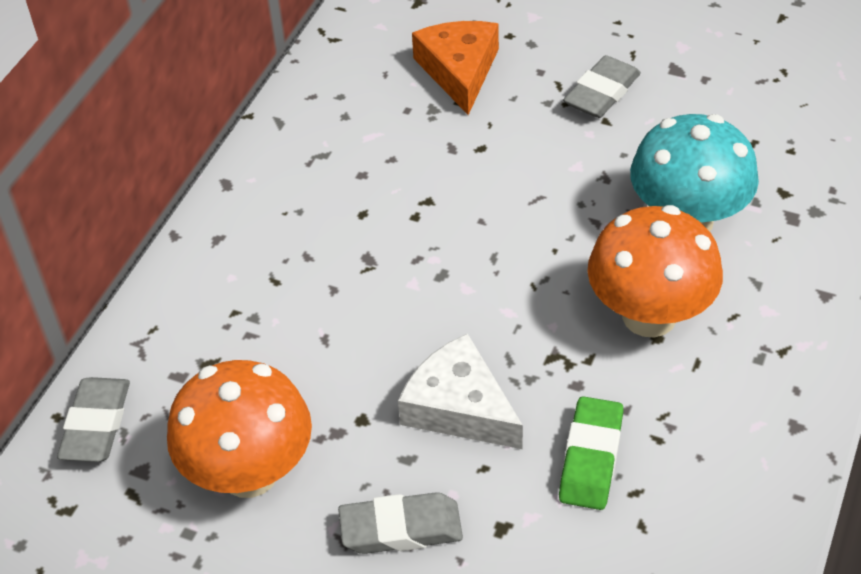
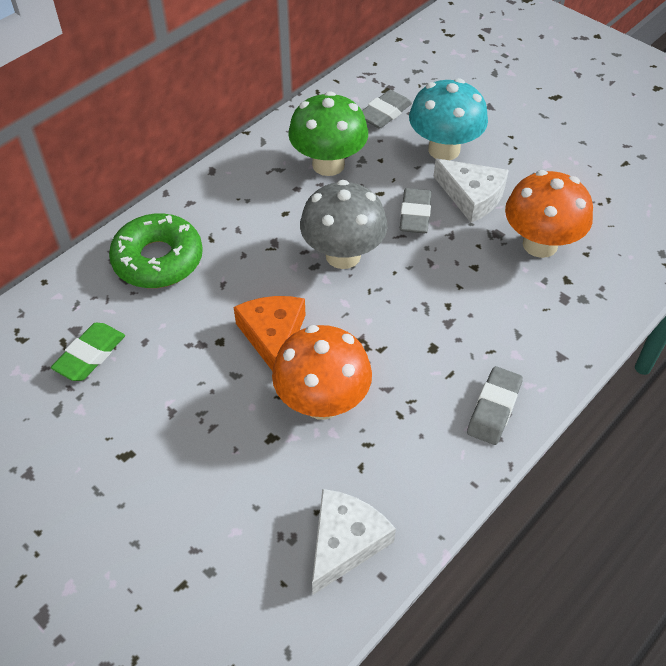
green donut: 0 -> 1
green mushroom: 0 -> 1
grey mushroom: 0 -> 1
white cheese: 1 -> 2

